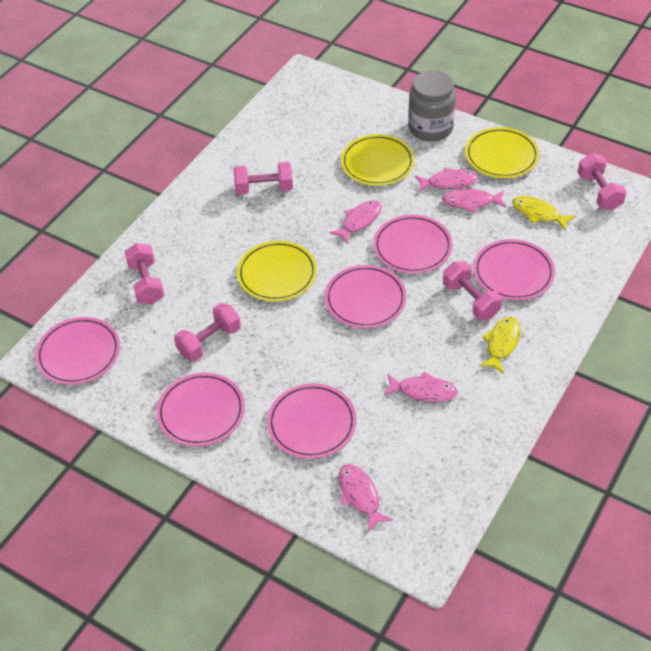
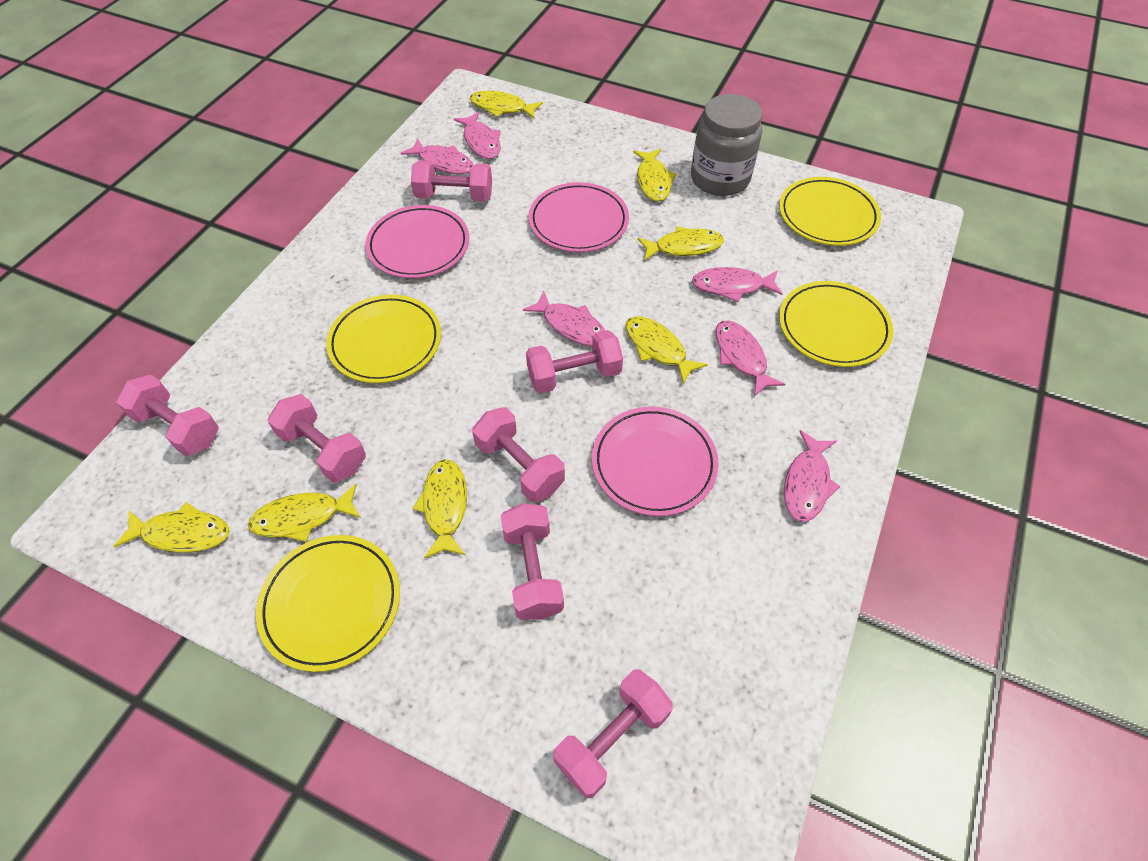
pink dumbbell: 5 -> 7
pink fish: 5 -> 6
pink plate: 6 -> 3
yellow fish: 2 -> 7
yellow plate: 3 -> 4

